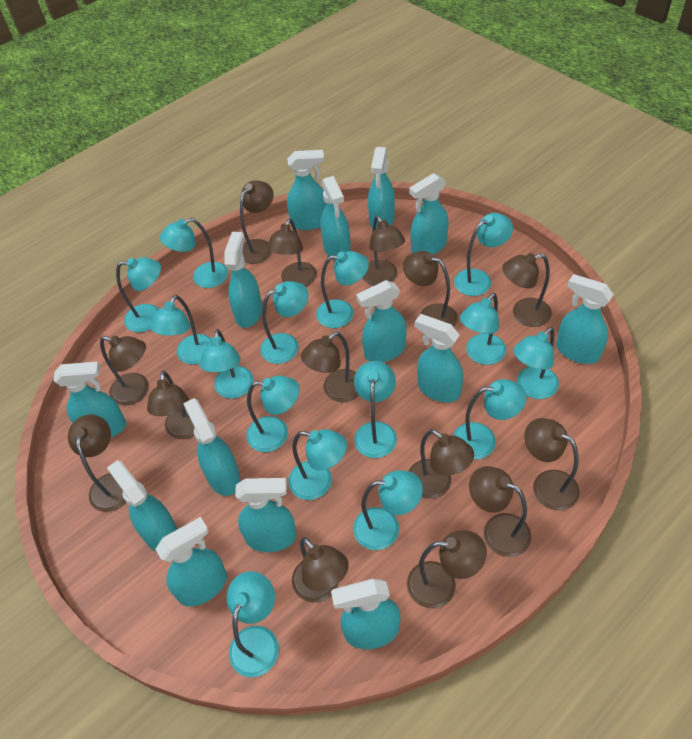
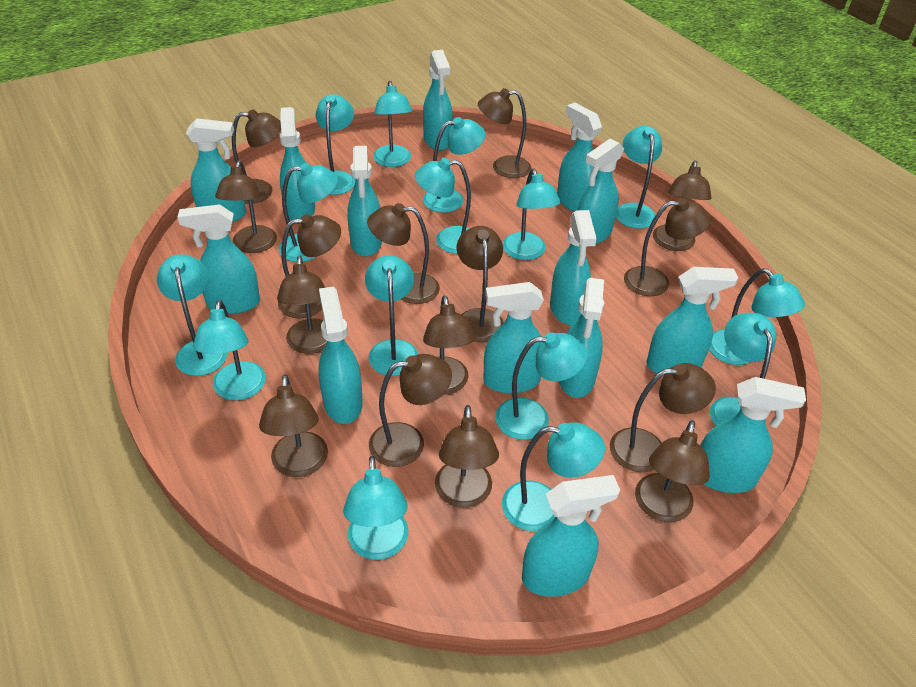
brown lamp: 14 -> 15

